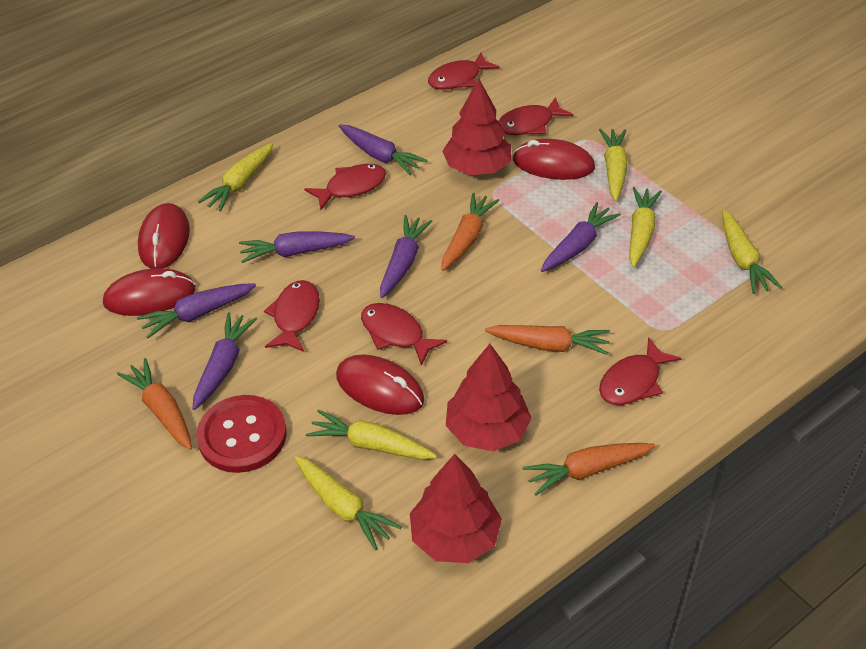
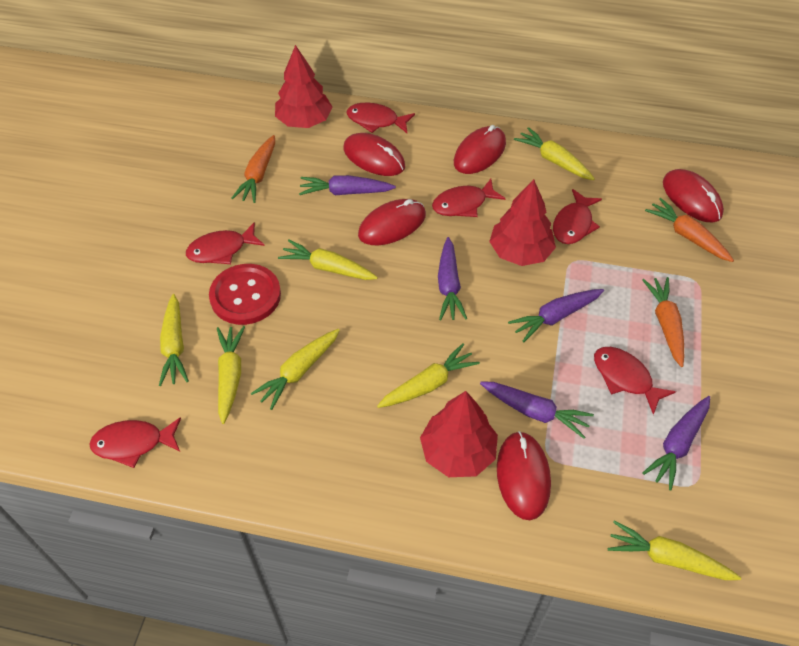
orange carrot: 4 -> 3
purple carrot: 6 -> 5
red mouse: 4 -> 5
yellow carrot: 6 -> 7

